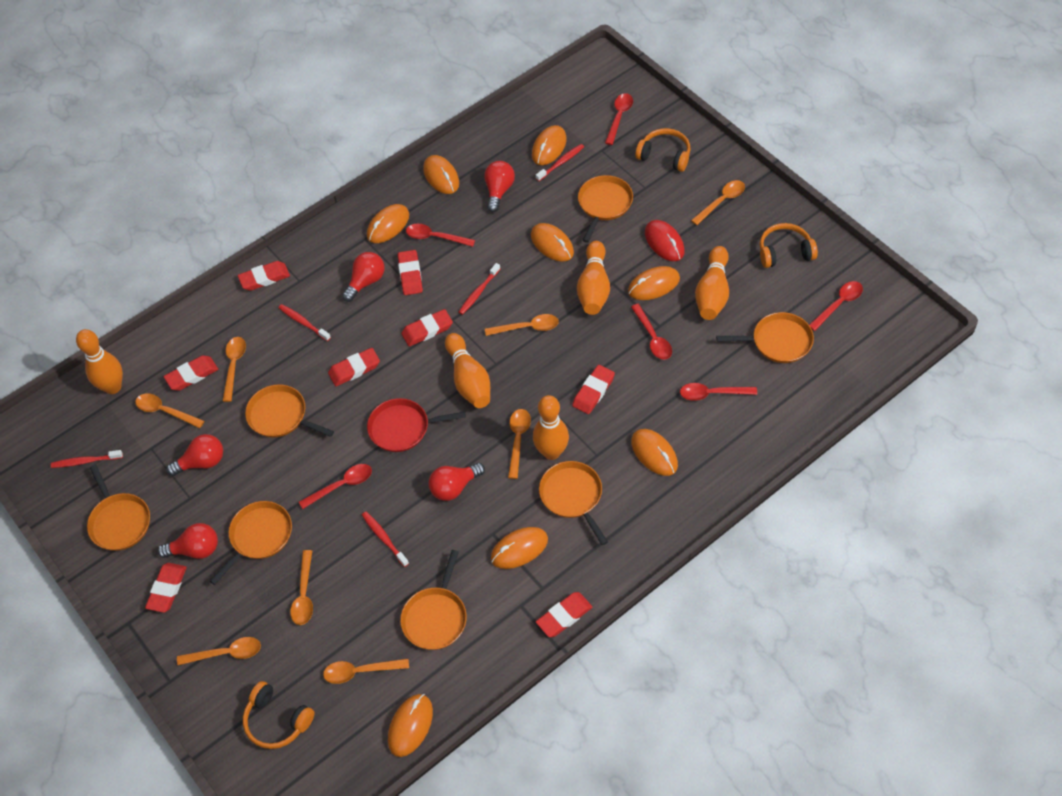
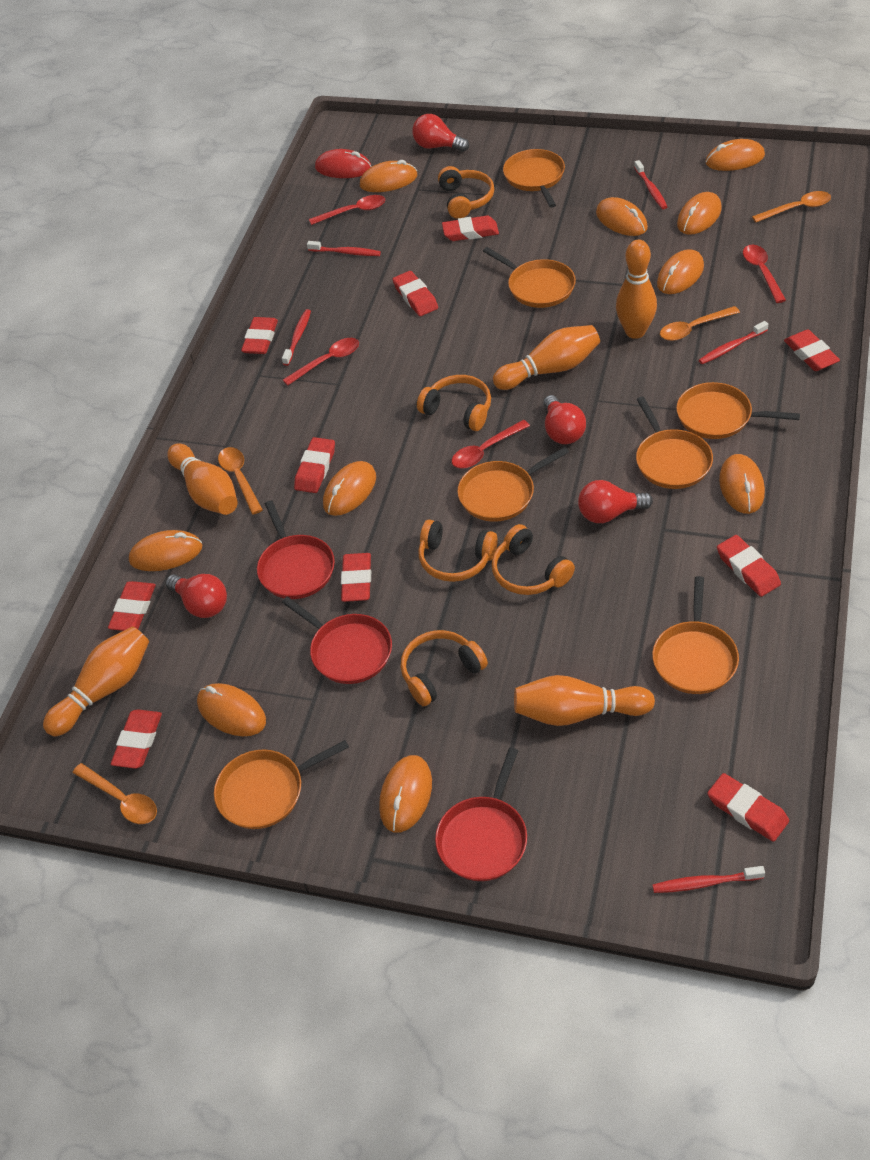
orange headphones: 3 -> 5
orange mouse: 8 -> 10
orange spoon: 8 -> 4
red eraser: 8 -> 10
red light bulb: 5 -> 4
red pan: 1 -> 3
red spoon: 6 -> 4

